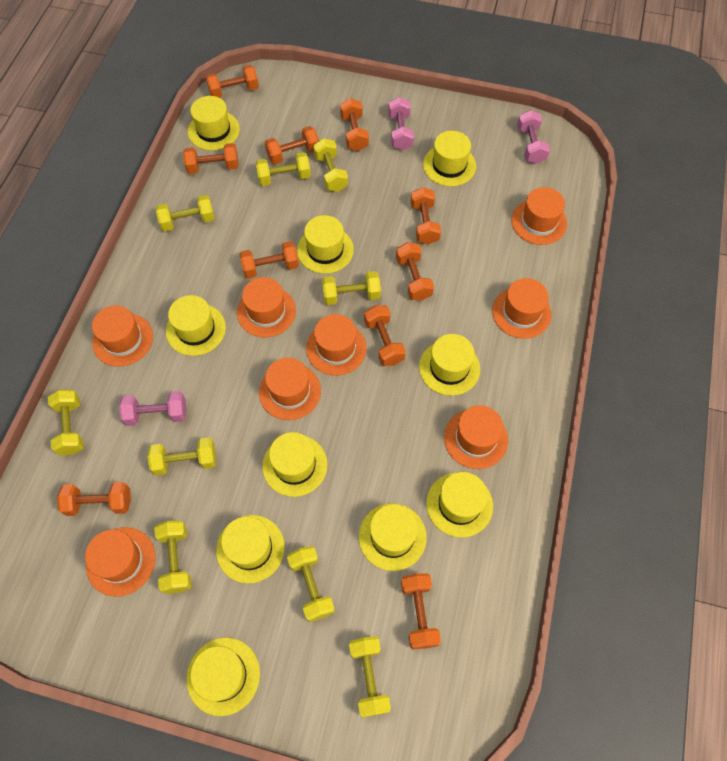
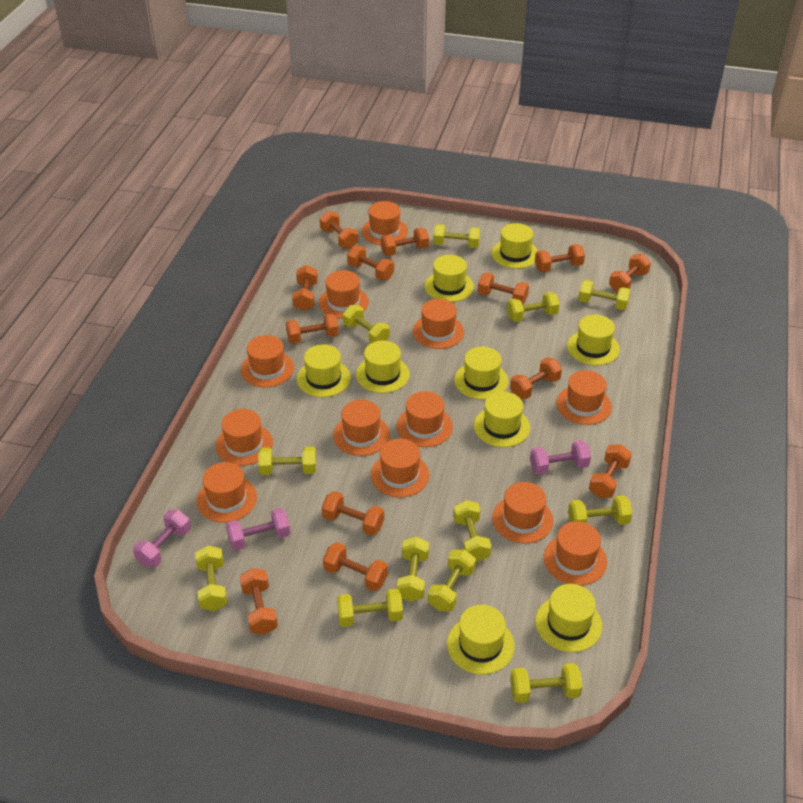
orange dumbbell: 10 -> 13
orange hat: 8 -> 12
yellow dumbbell: 9 -> 12
yellow hat: 10 -> 9

